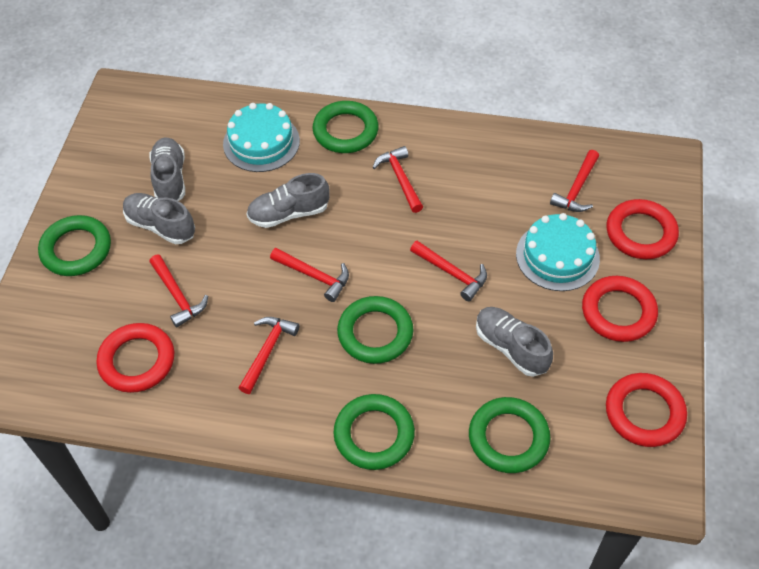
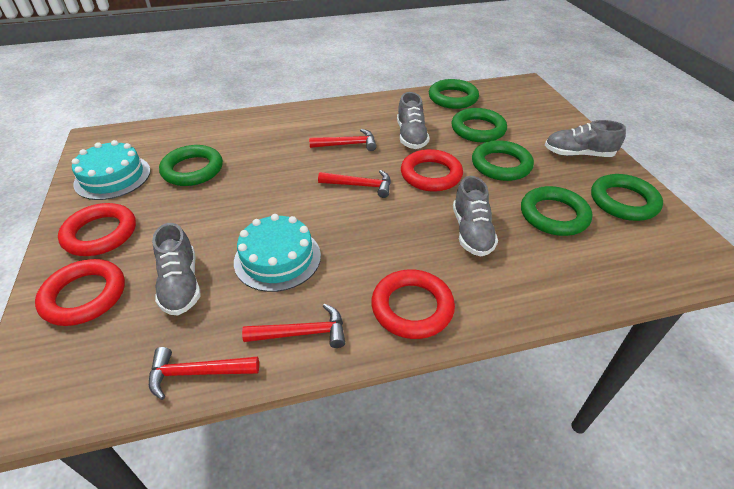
green ring: 5 -> 6
red hammer: 6 -> 4

